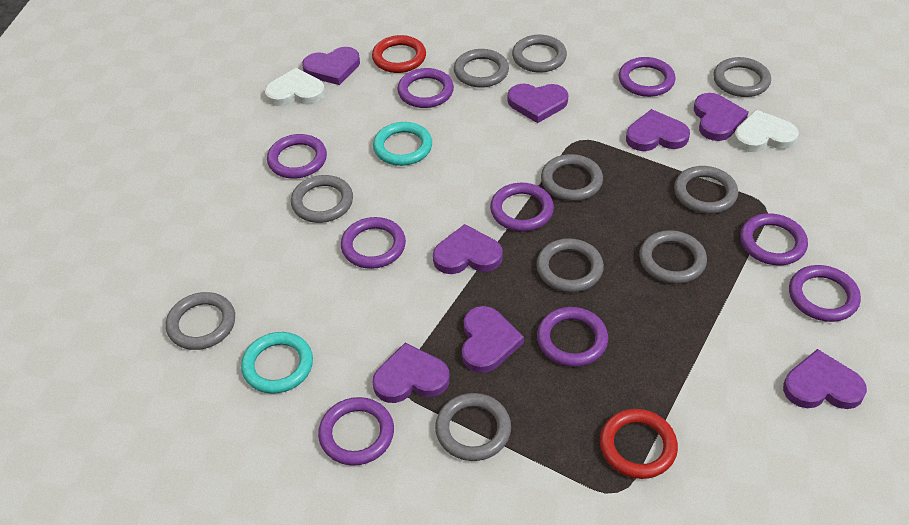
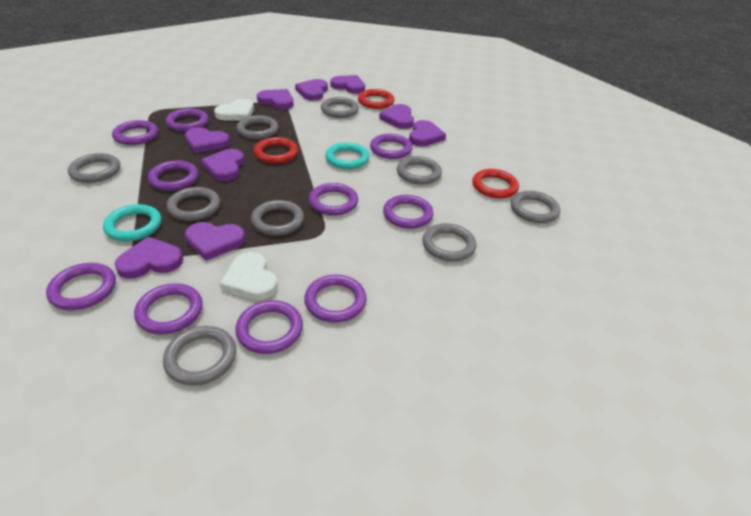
grey ring: 10 -> 9
purple heart: 8 -> 9
purple ring: 9 -> 10
red ring: 2 -> 3

